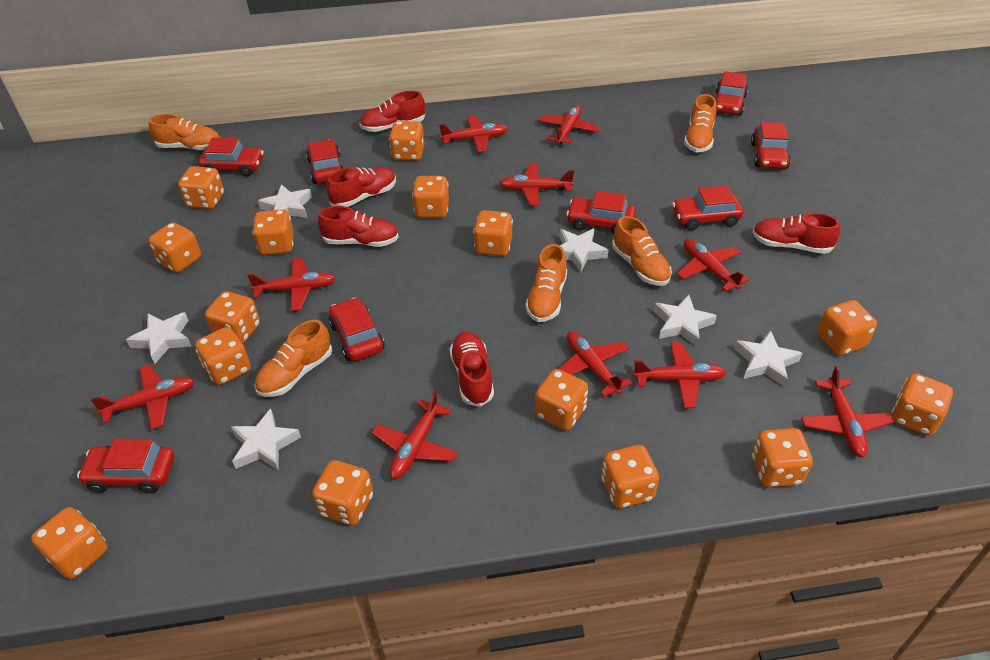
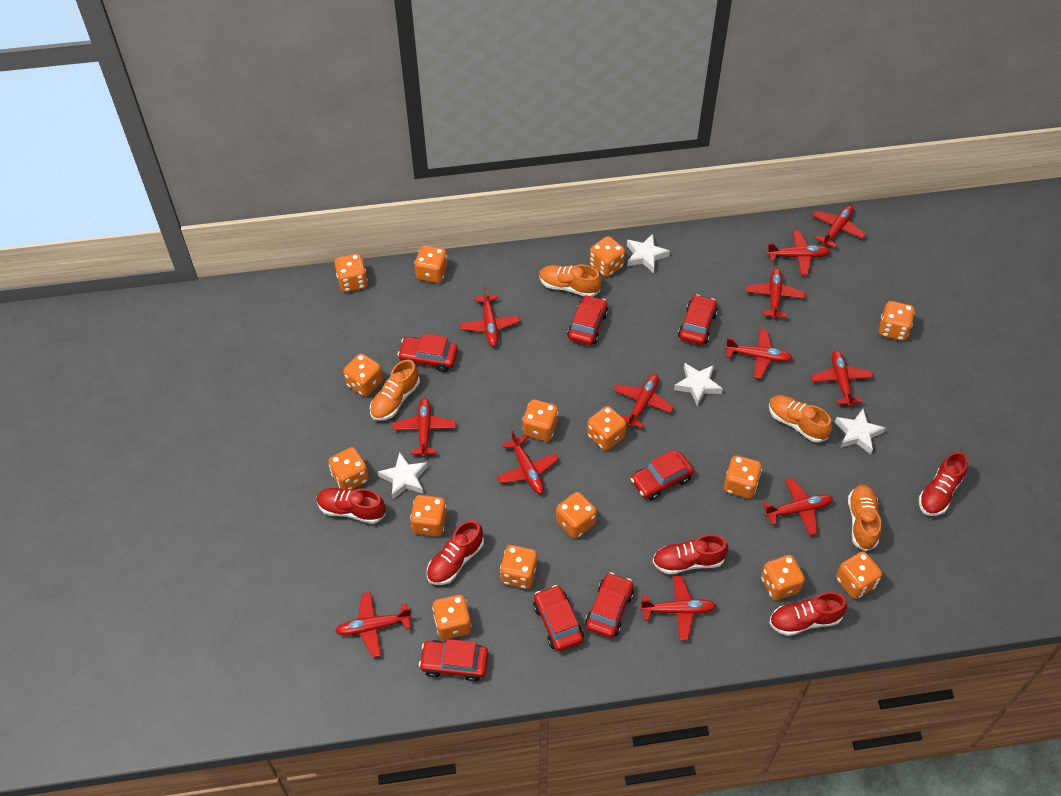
orange shoe: 5 -> 4
red car: 8 -> 7
red plane: 10 -> 12
white star: 6 -> 4

